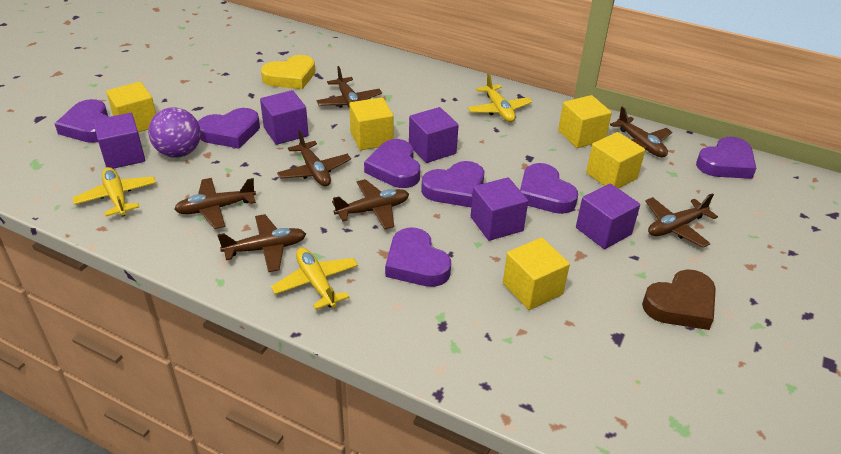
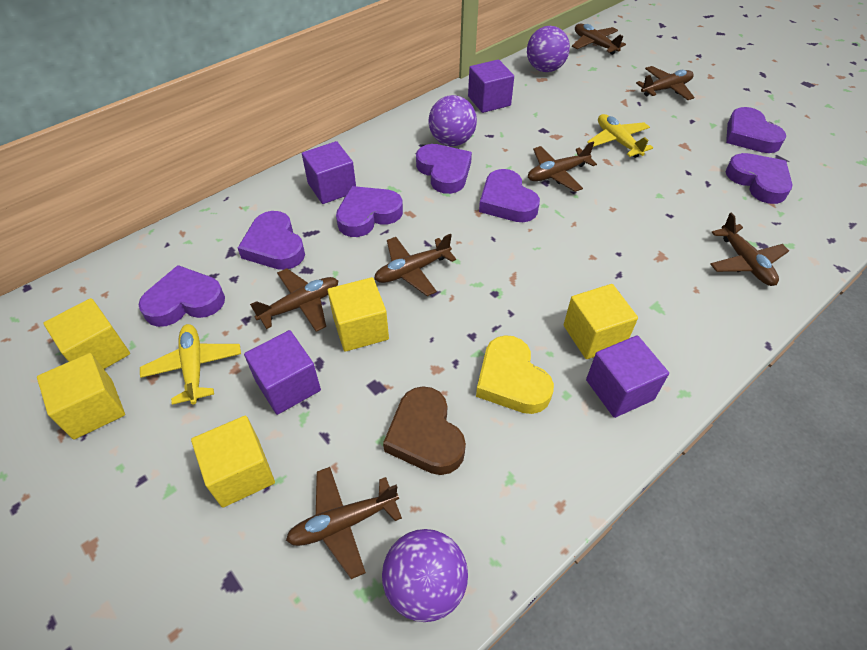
purple ball: 1 -> 3
purple cube: 5 -> 4
yellow plane: 3 -> 2

